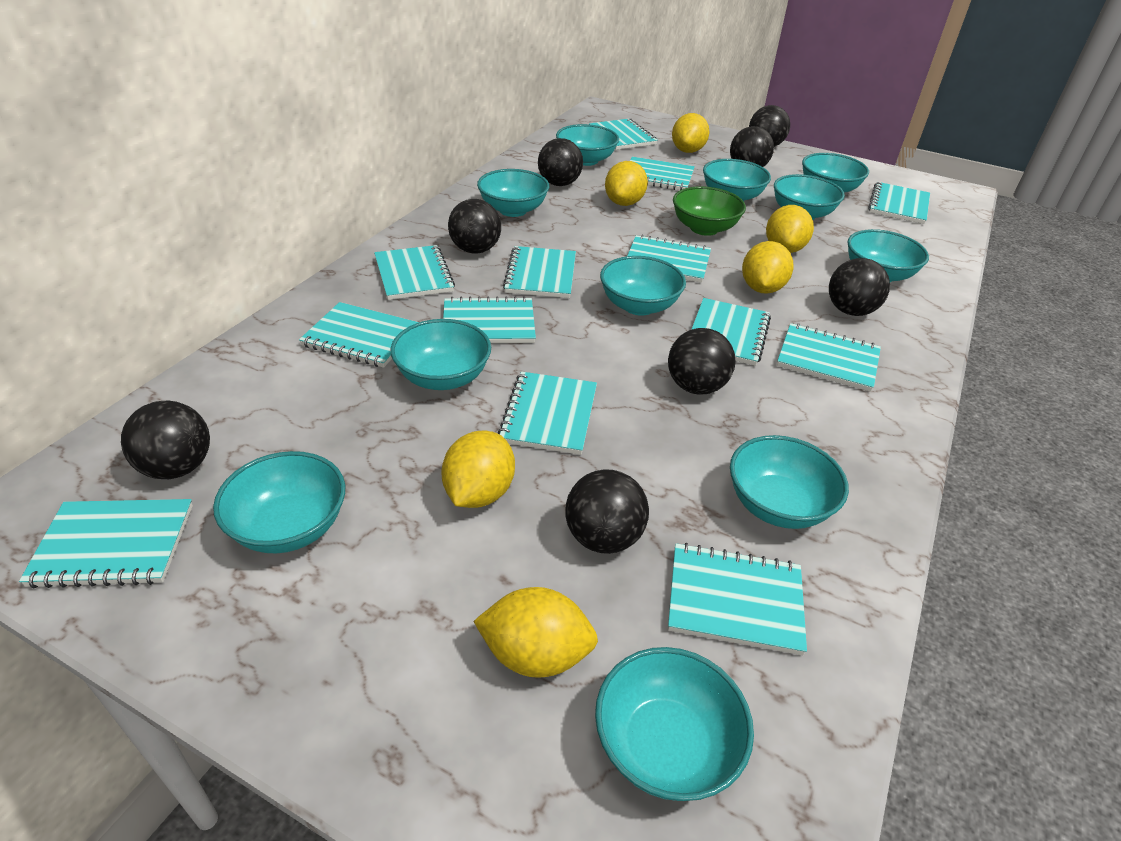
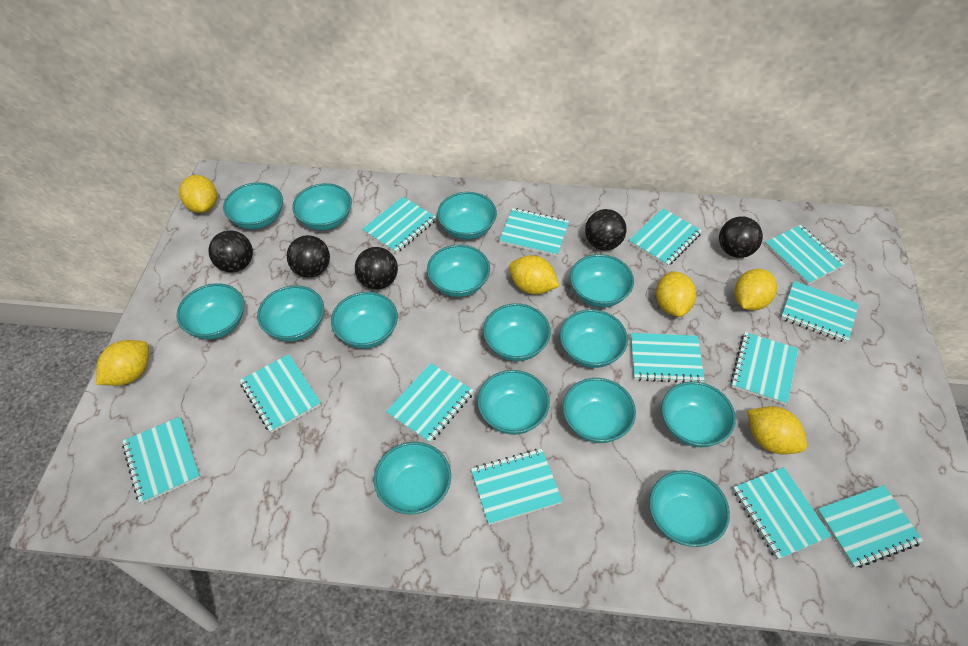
black ball: 8 -> 5
green bowl: 1 -> 0
turquoise bowl: 11 -> 15

